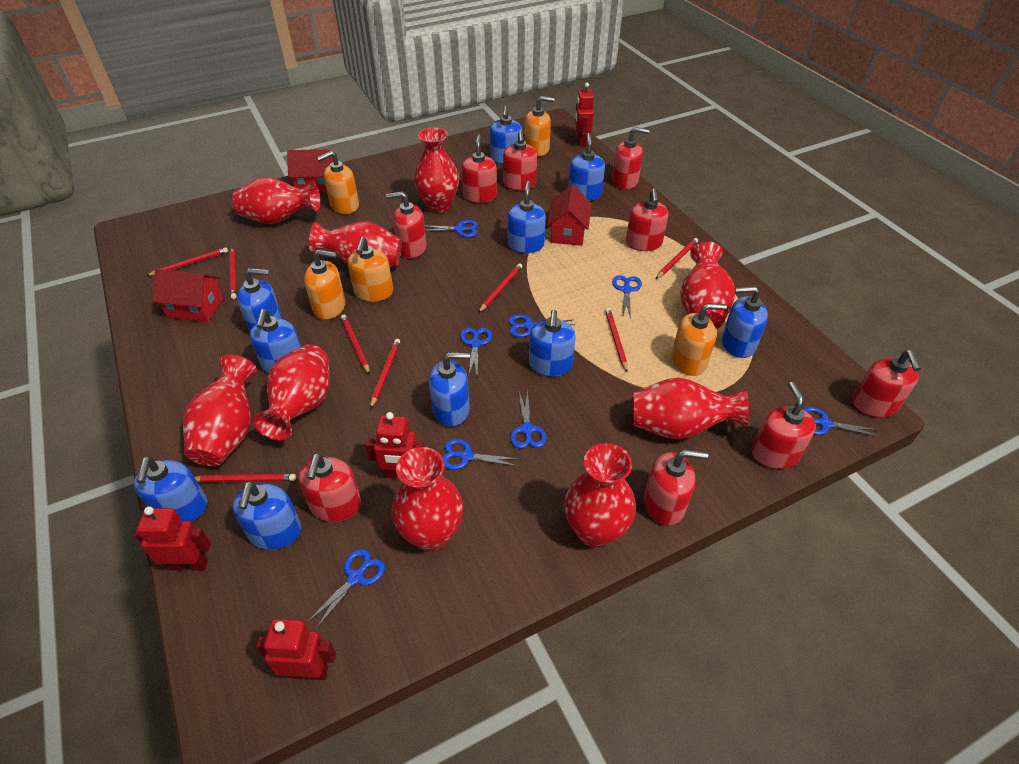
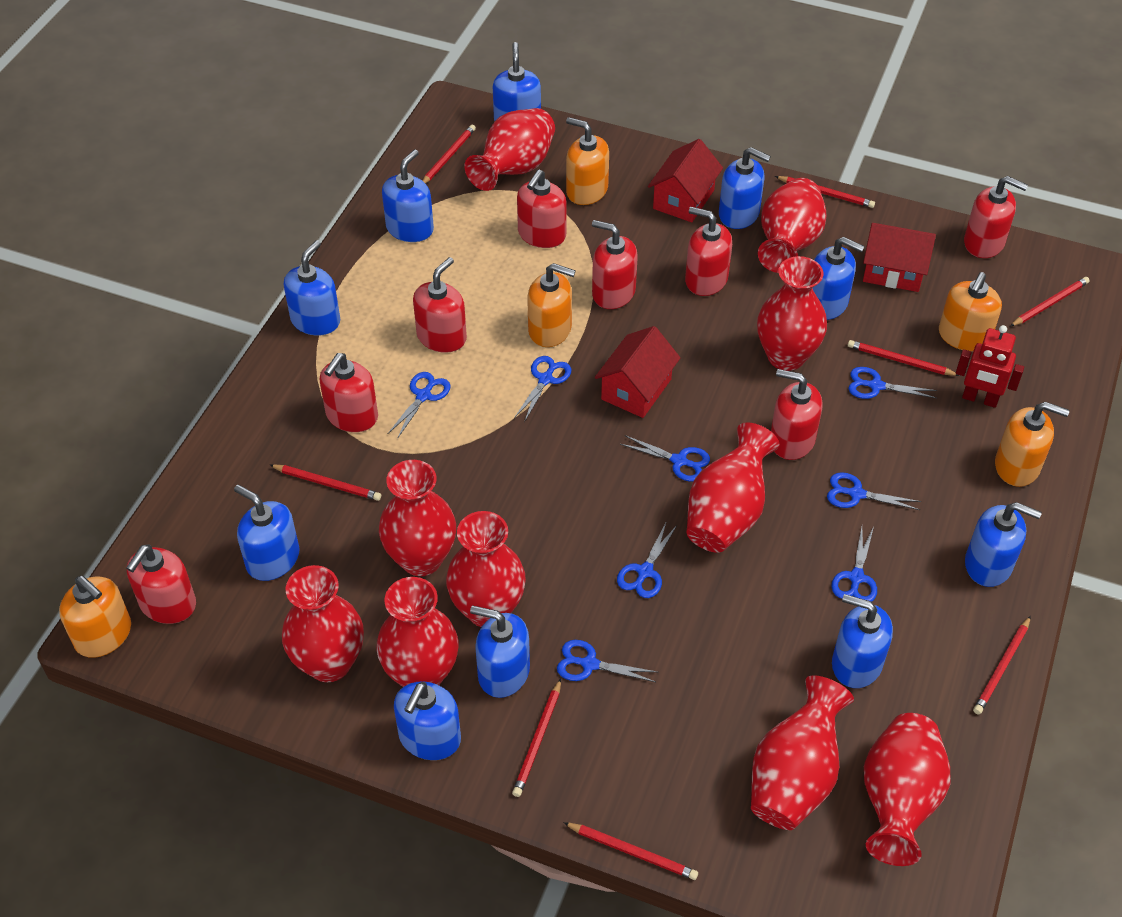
red robot: 4 -> 1
red soap dispenser: 9 -> 8
red vase: 9 -> 10

